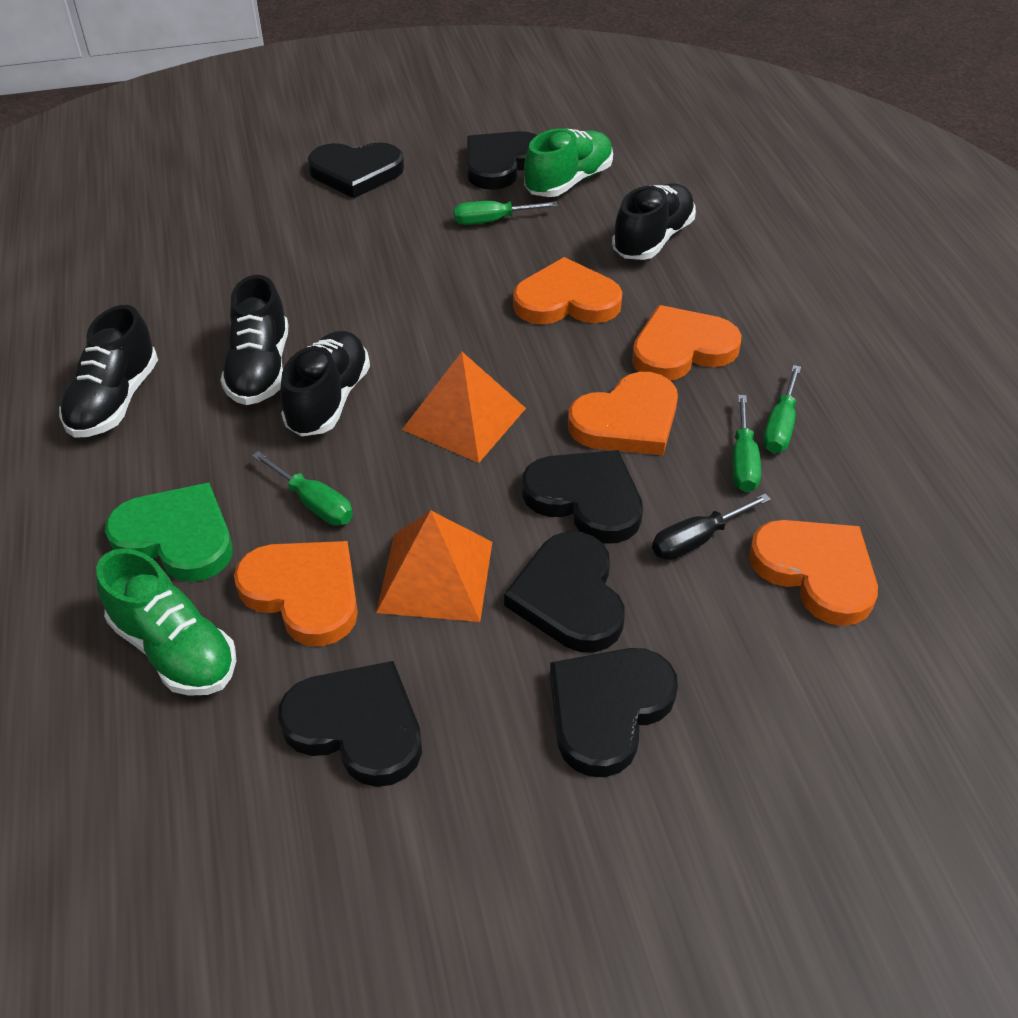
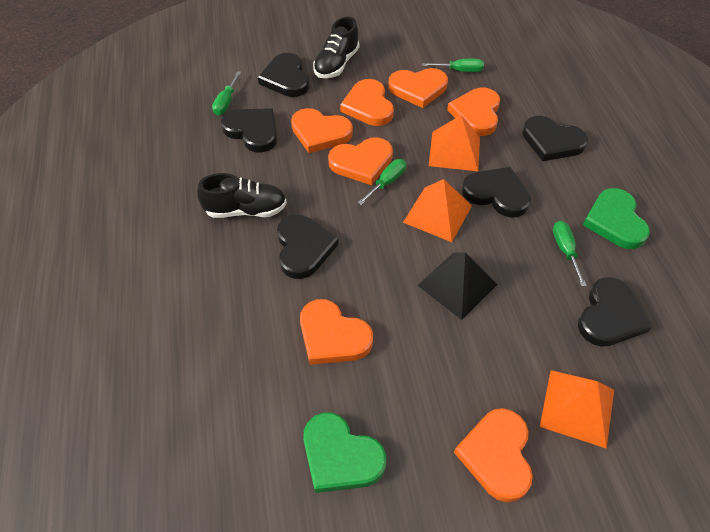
black pyramid: 0 -> 1
black screwdriver: 1 -> 0
black shoe: 4 -> 2
green heart: 1 -> 2
green shoe: 2 -> 0
orange heart: 5 -> 7
orange pyramid: 2 -> 3

